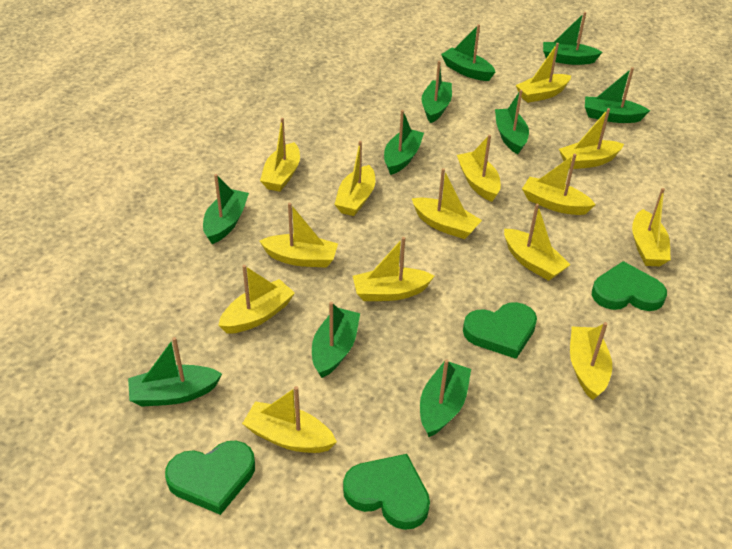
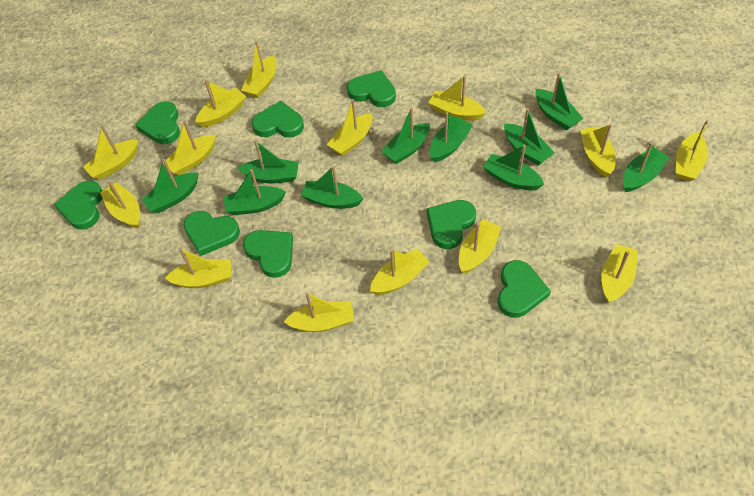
green heart: 4 -> 8

